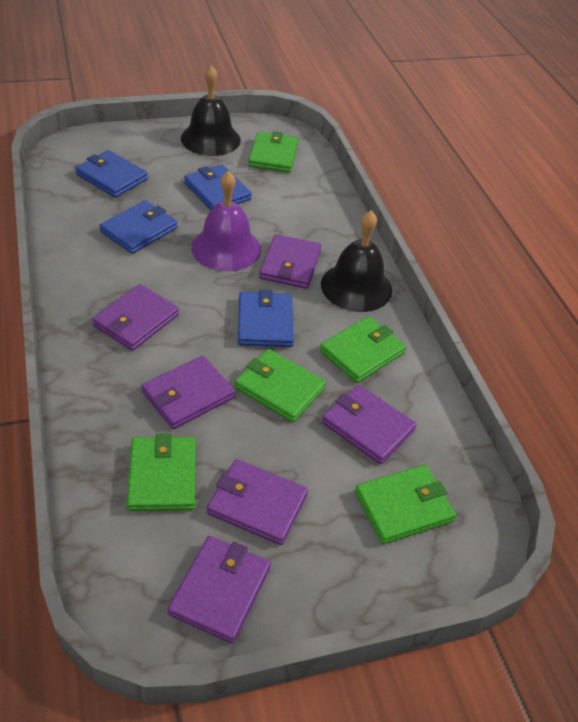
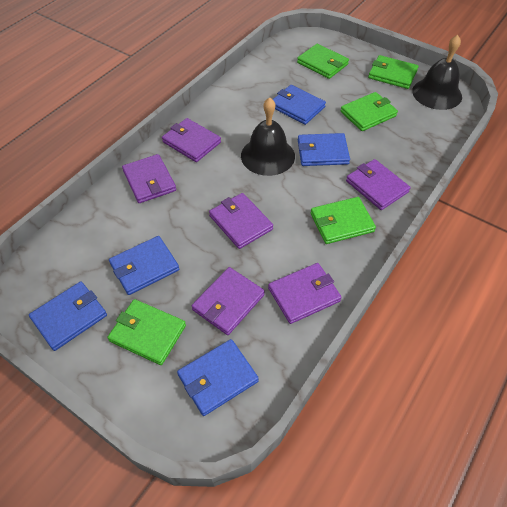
blue wallet: 4 -> 5
purple bell: 1 -> 0

